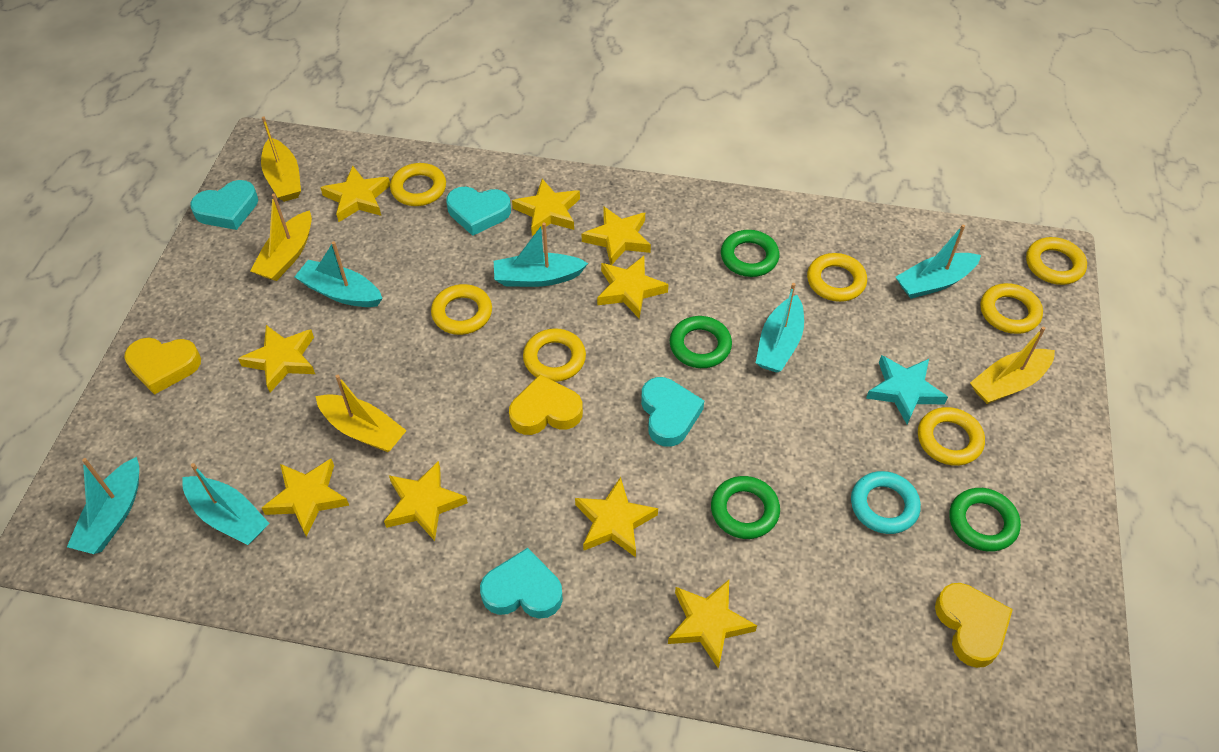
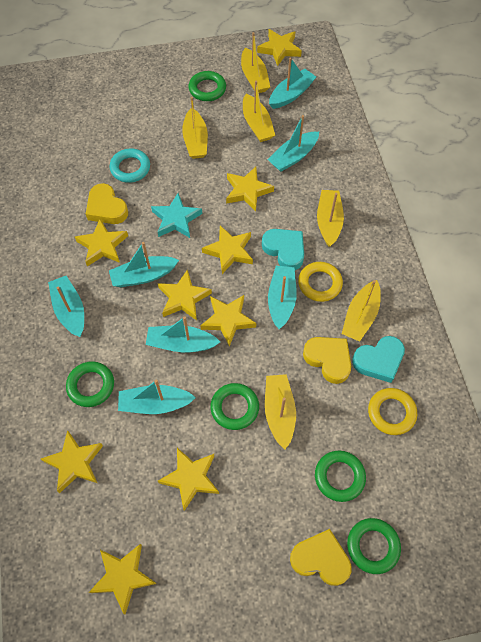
green ring: 4 -> 5
turquoise boat: 6 -> 7
turquoise heart: 4 -> 2
yellow boat: 4 -> 6
yellow ring: 7 -> 2

